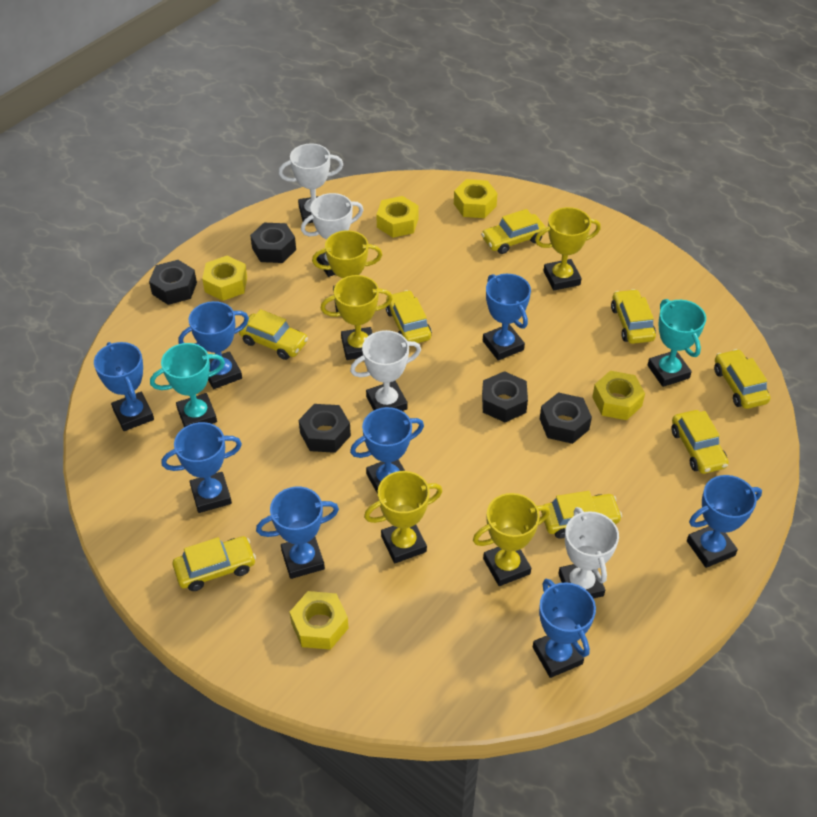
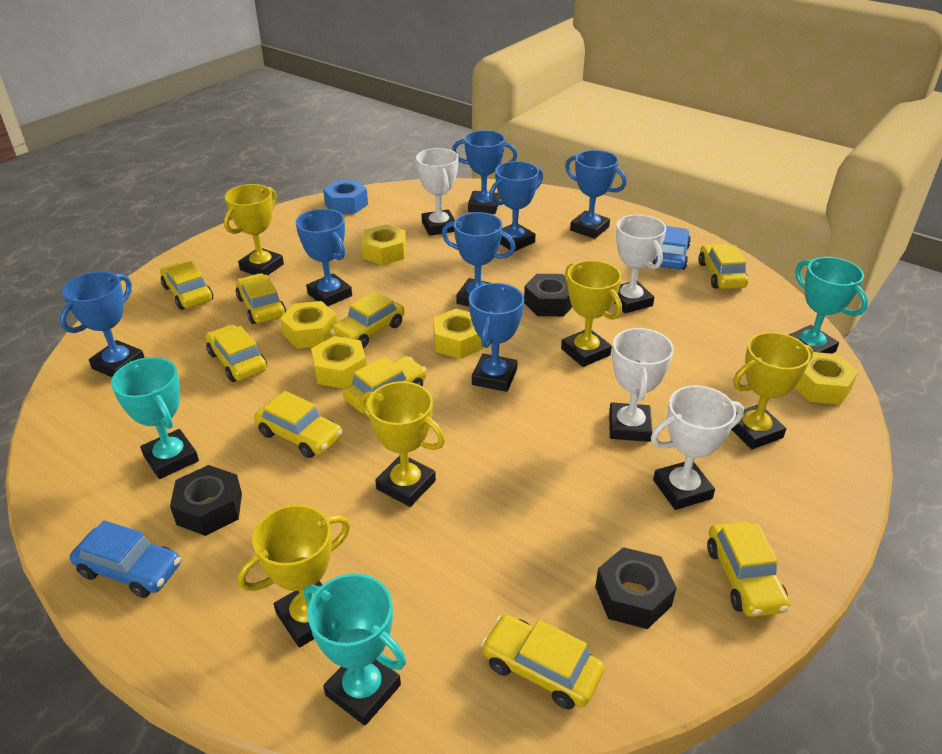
black nut: 5 -> 3
blue car: 0 -> 2
blue nut: 0 -> 1
blue trophy: 8 -> 7
turquoise trophy: 2 -> 3
yellow car: 8 -> 9

